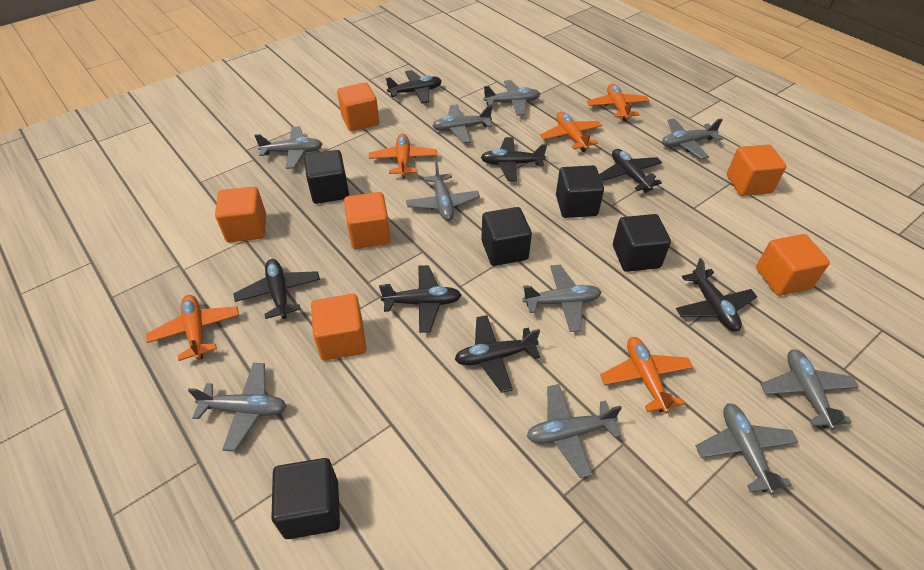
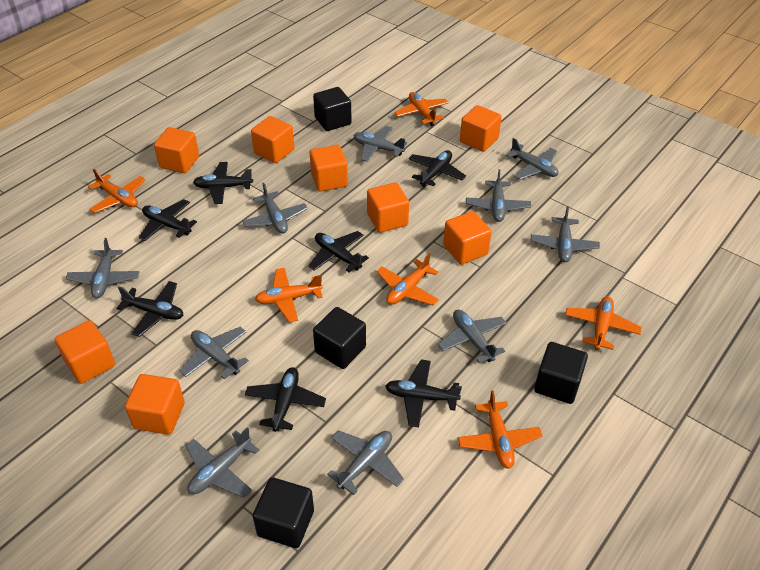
black cube: 5 -> 4
orange cube: 6 -> 8
orange plane: 5 -> 6

